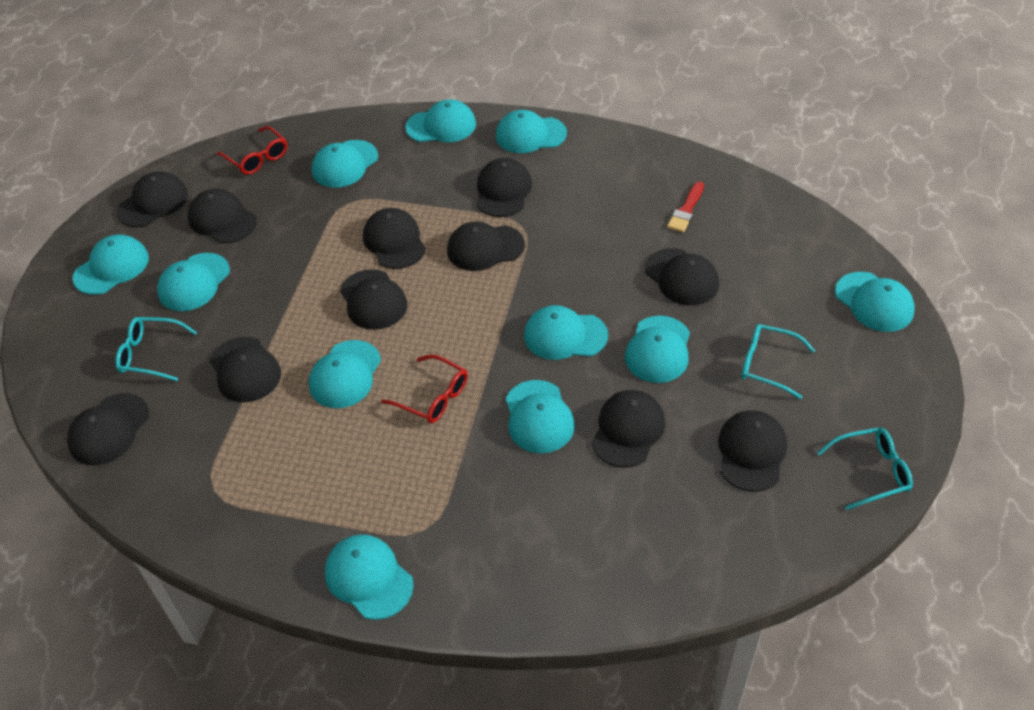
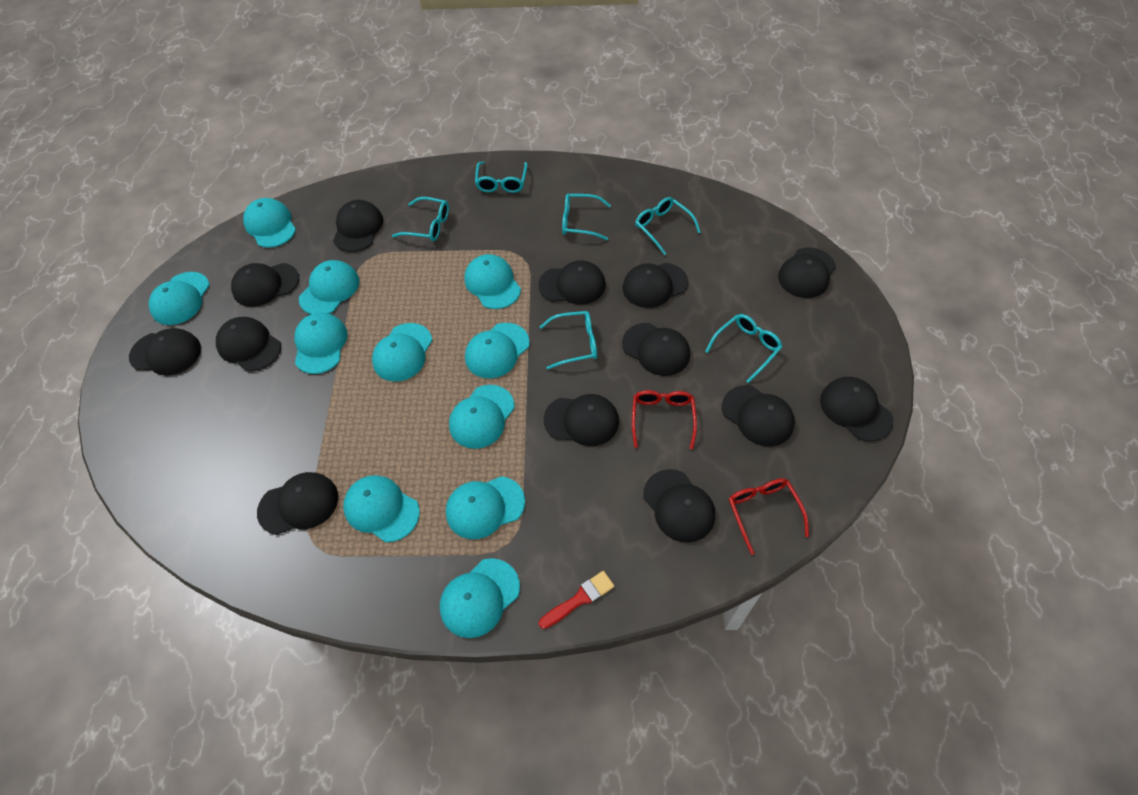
black cap: 11 -> 13
turquoise glasses: 3 -> 6

